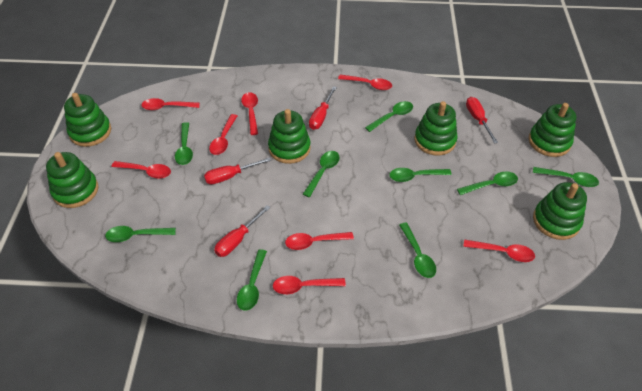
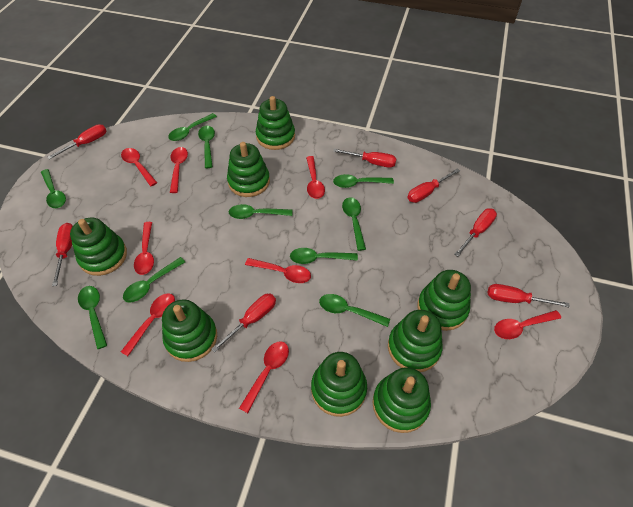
green spoon: 9 -> 10
green stacking toy: 6 -> 8
red screwdriver: 4 -> 7

